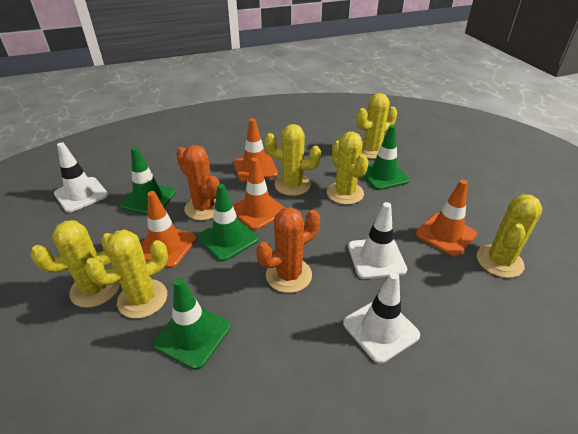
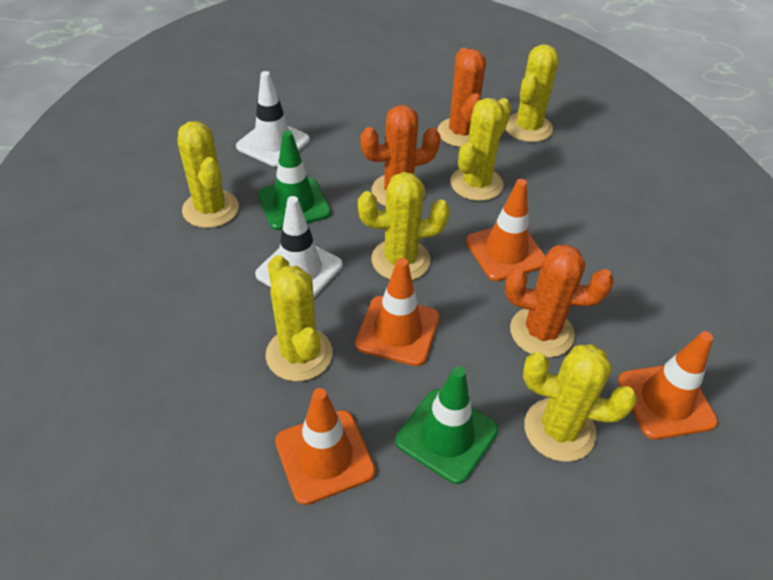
green traffic cone: 4 -> 2
orange cactus: 2 -> 3
white traffic cone: 3 -> 2

